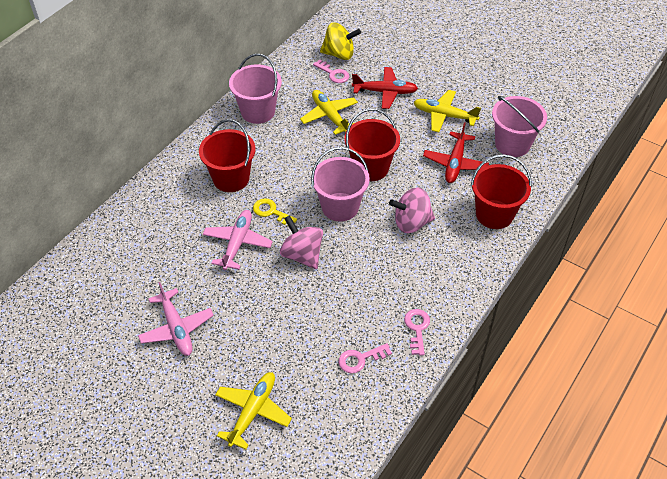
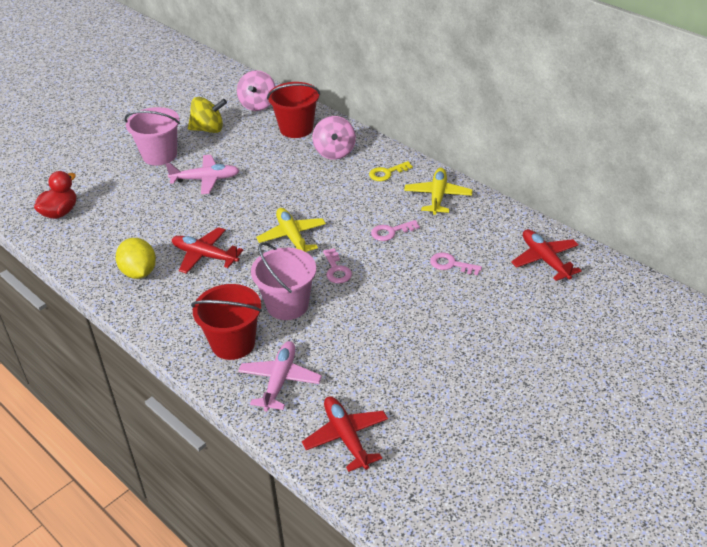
pink bucket: 3 -> 2
red bucket: 3 -> 2
red duck: 0 -> 1
red plane: 2 -> 3
yellow lemon: 0 -> 1
yellow plane: 3 -> 2

